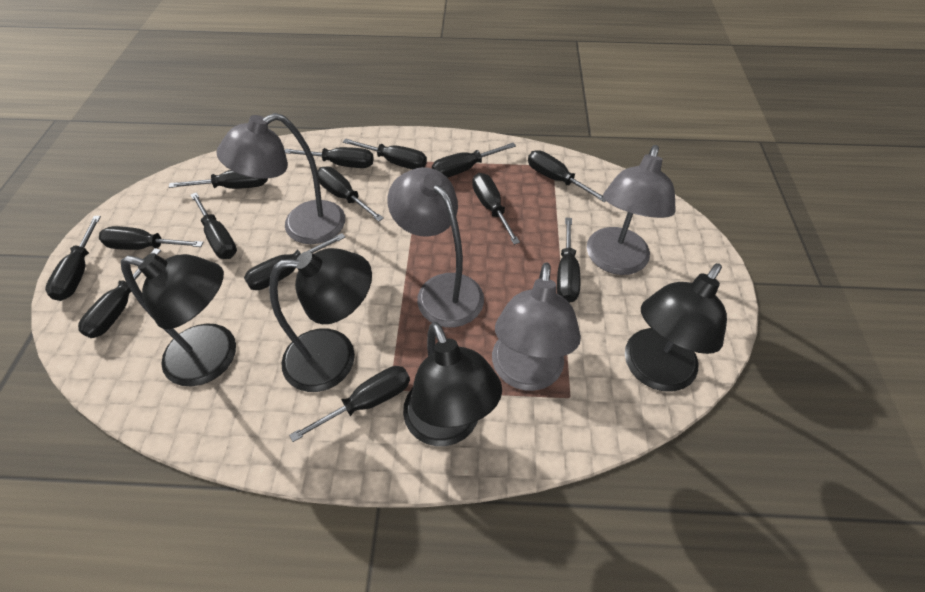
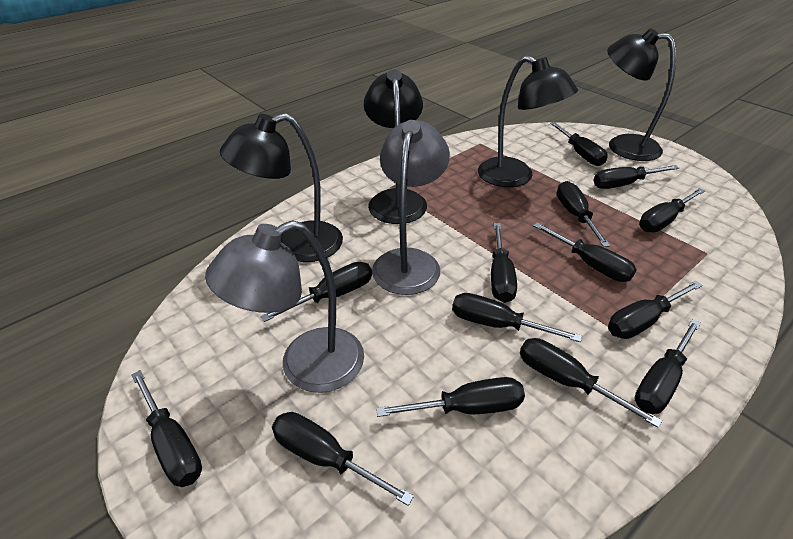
grey lamp: 4 -> 2

